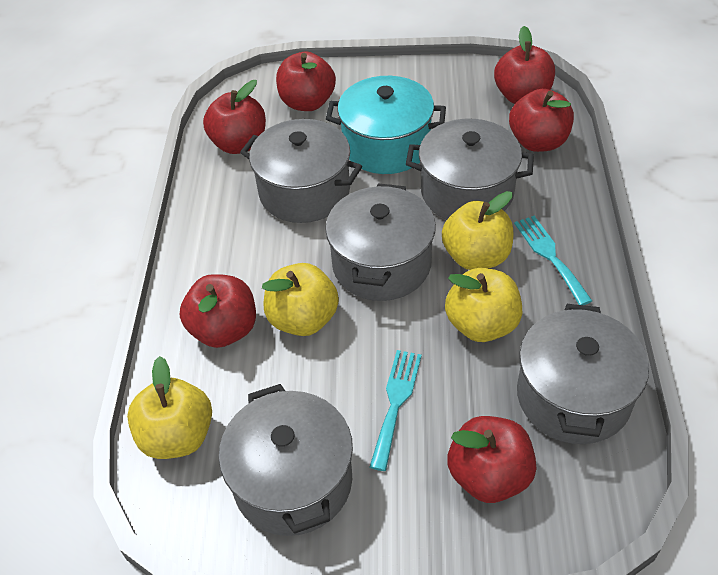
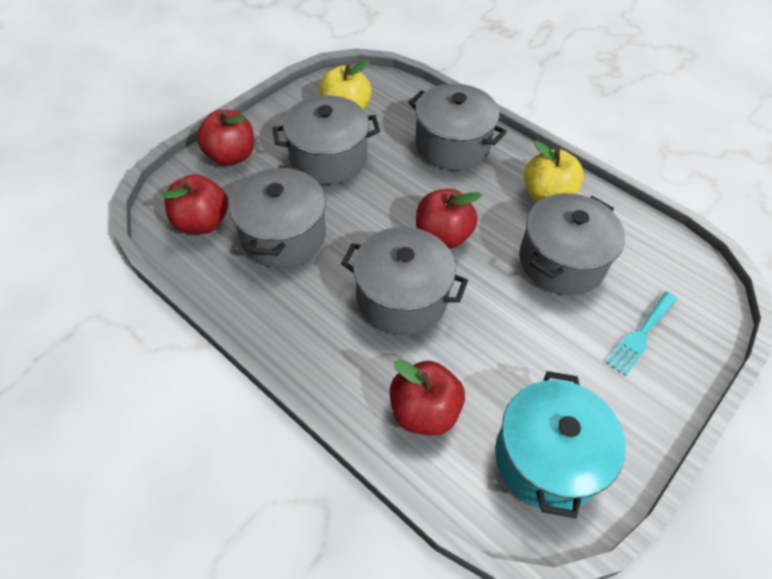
red apple: 6 -> 4
turquoise fork: 2 -> 1
yellow apple: 4 -> 2

